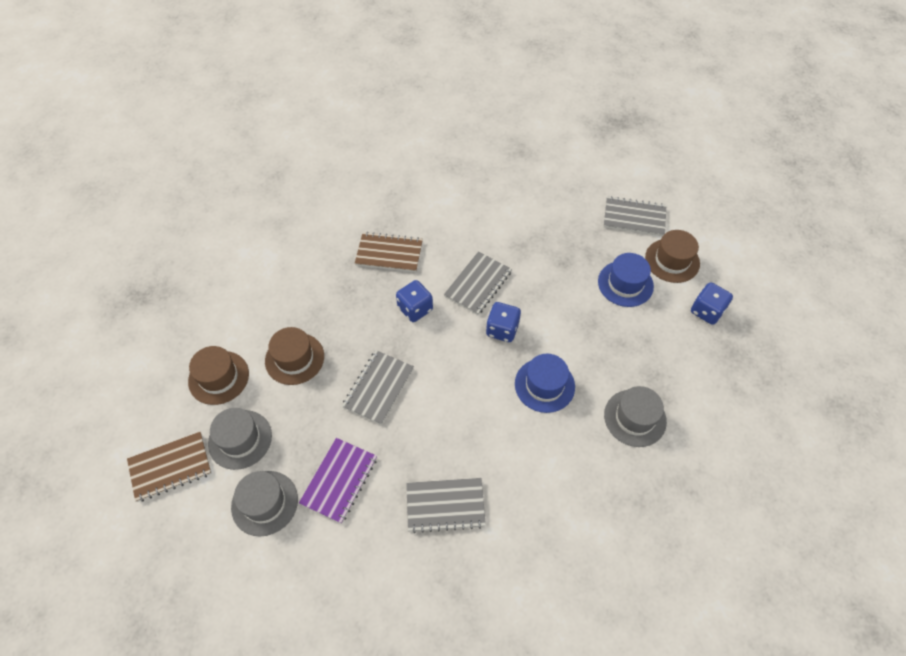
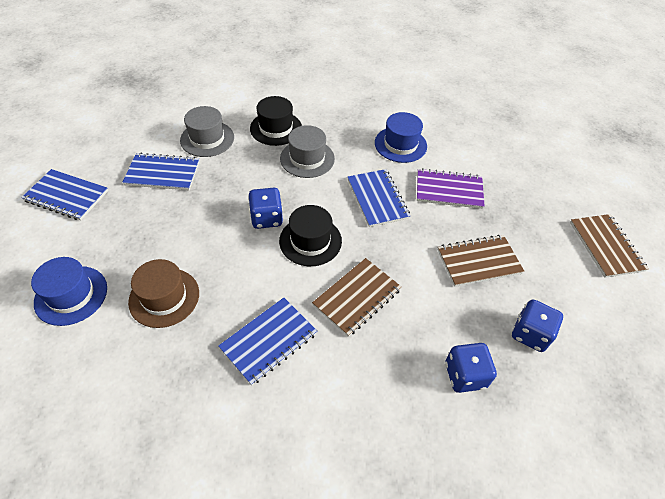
black hat: 0 -> 2
blue notebook: 0 -> 4
brown hat: 3 -> 1
brown notebook: 2 -> 3
grey hat: 3 -> 2
grey notebook: 4 -> 0

